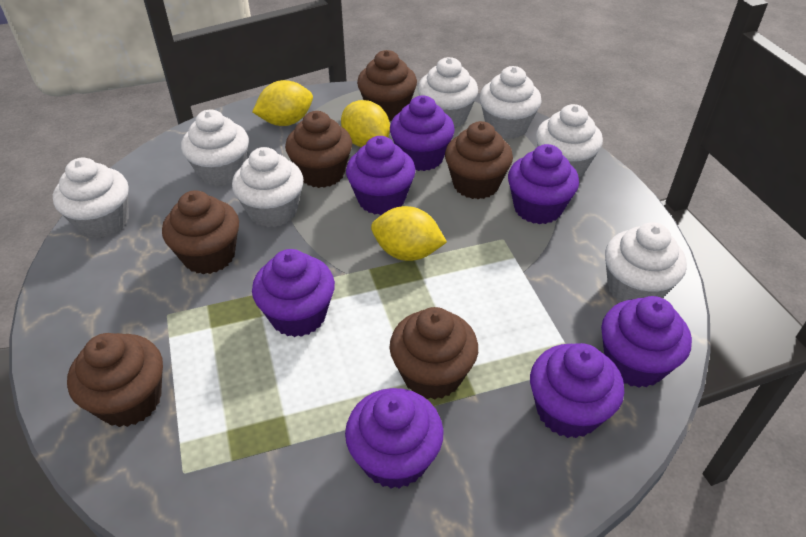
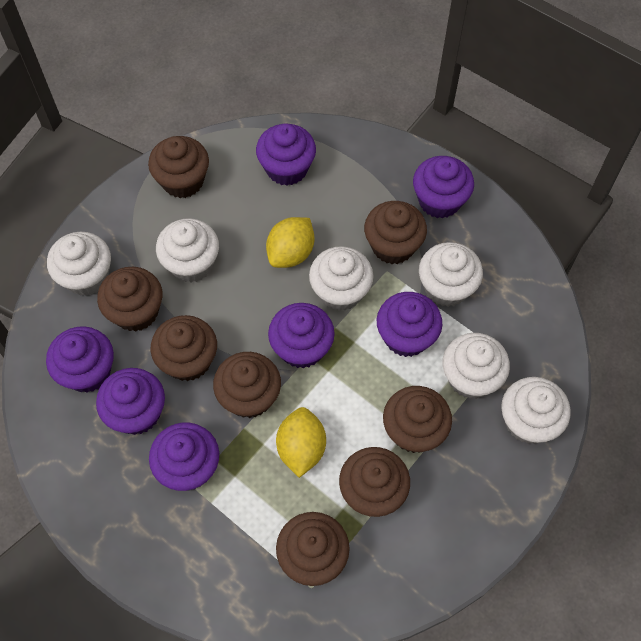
brown cupcake: 6 -> 8
white cupcake: 7 -> 6
yellow lemon: 3 -> 2

